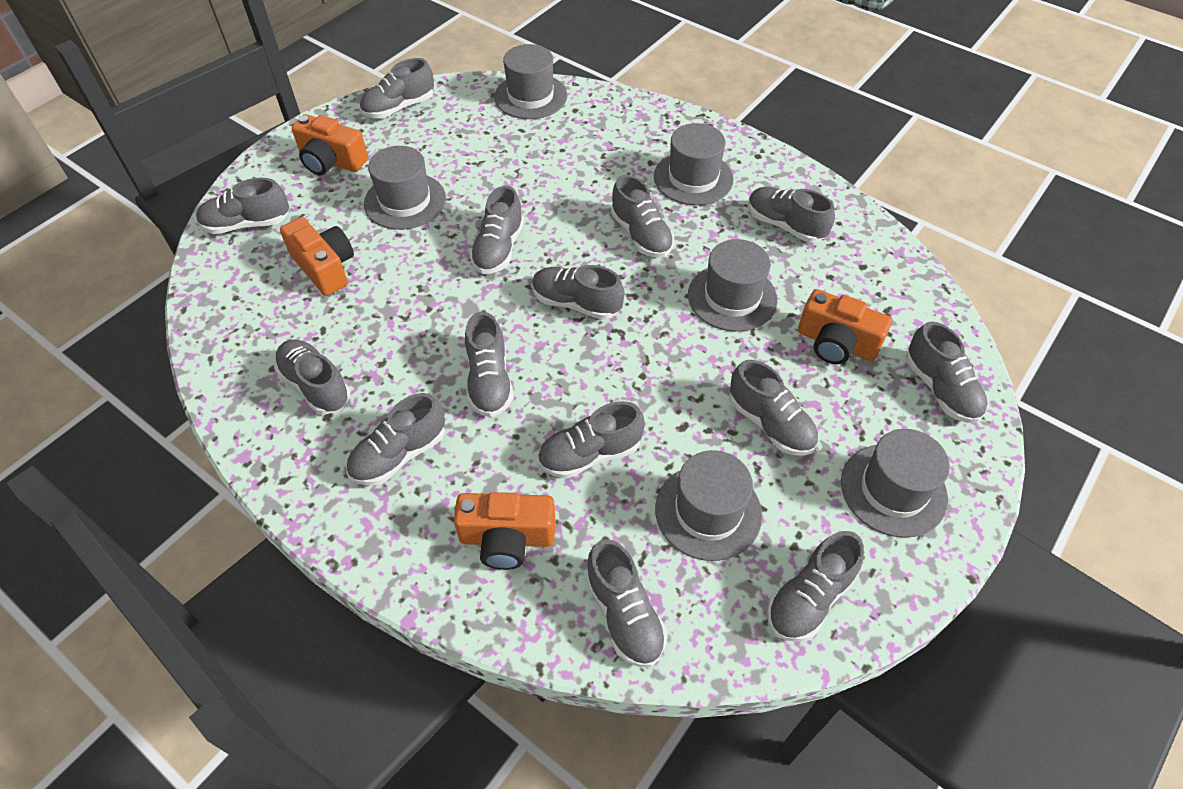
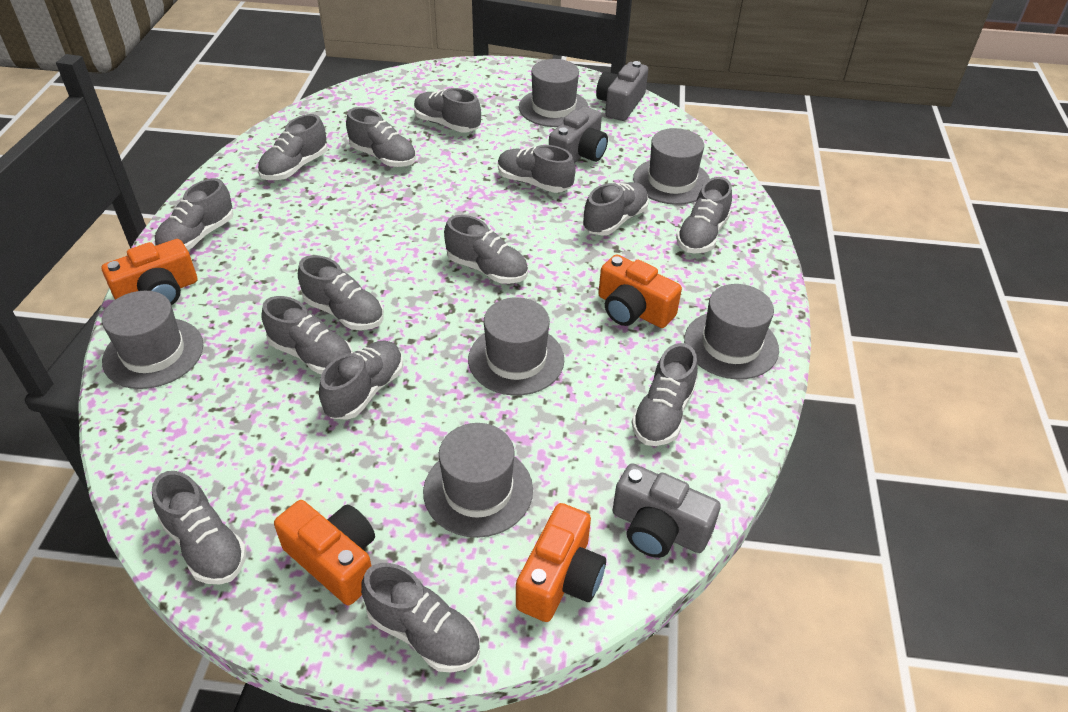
grey camera: 0 -> 3

